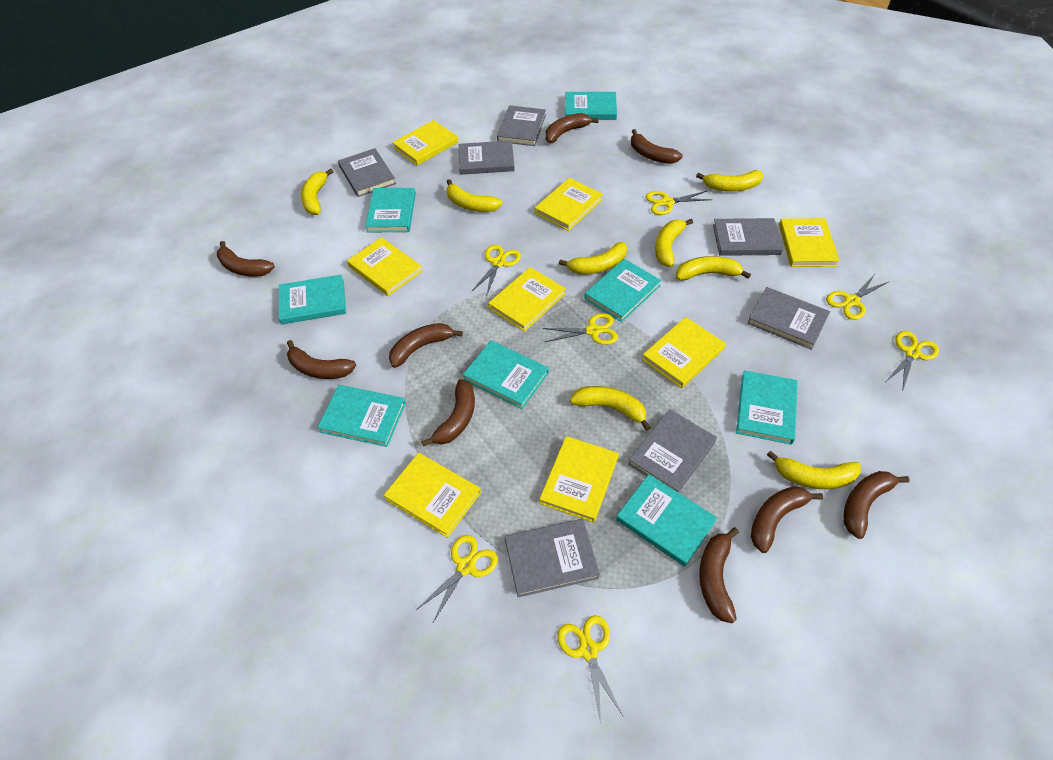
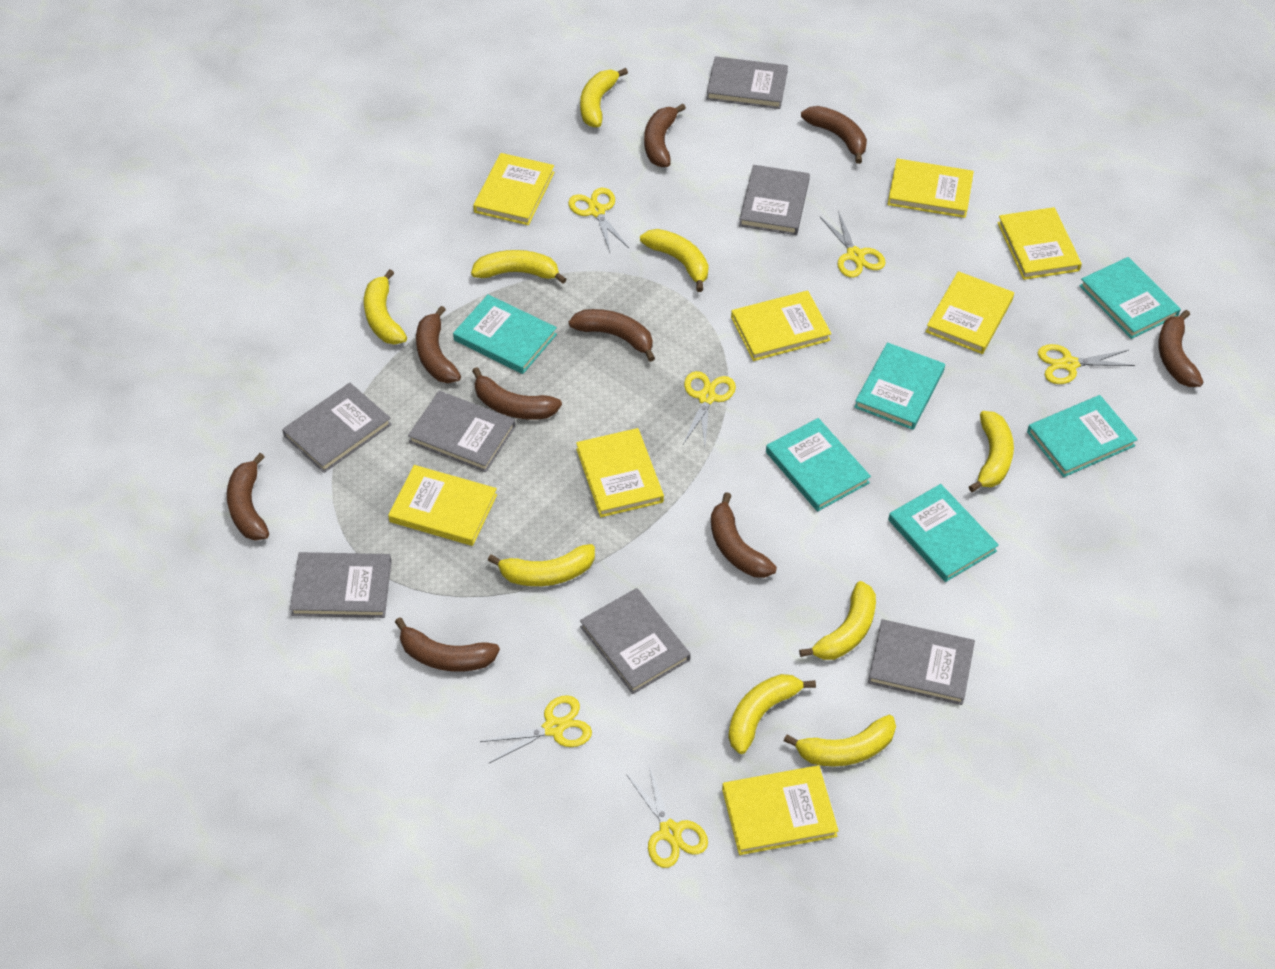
turquoise book: 8 -> 6
yellow banana: 8 -> 9
yellow scissors: 7 -> 6

